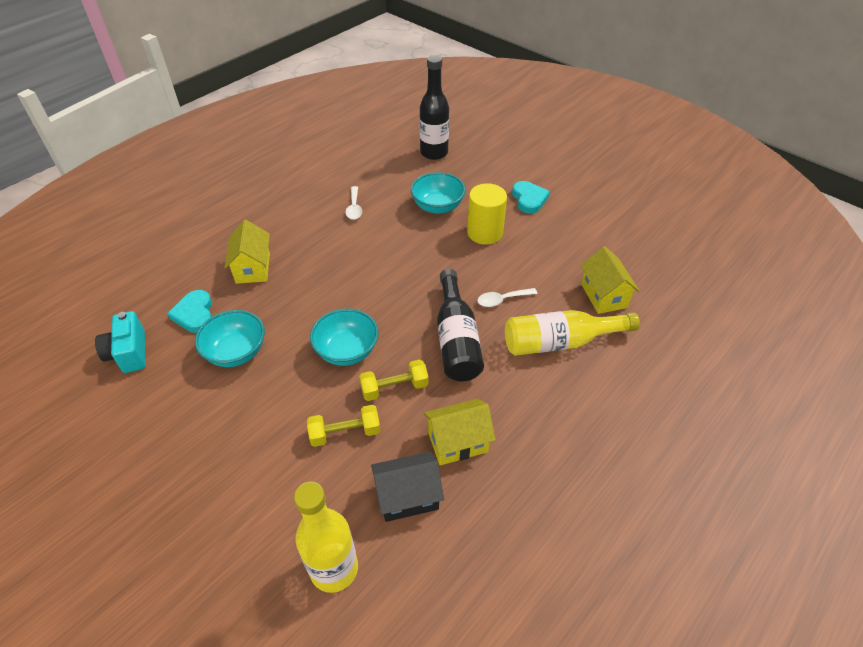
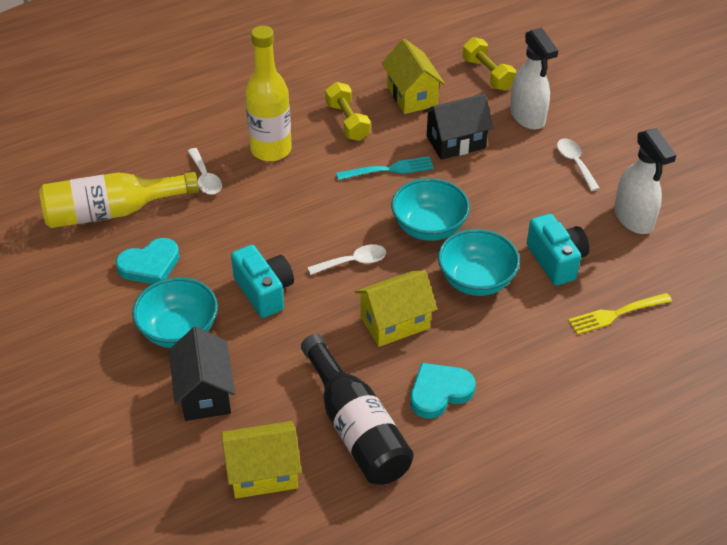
black bottle: 2 -> 1
black house: 1 -> 2
turquoise camera: 1 -> 2
turquoise fork: 0 -> 1
white spoon: 2 -> 3
white spray bottle: 0 -> 2
yellow cylinder: 1 -> 0
yellow fork: 0 -> 1

